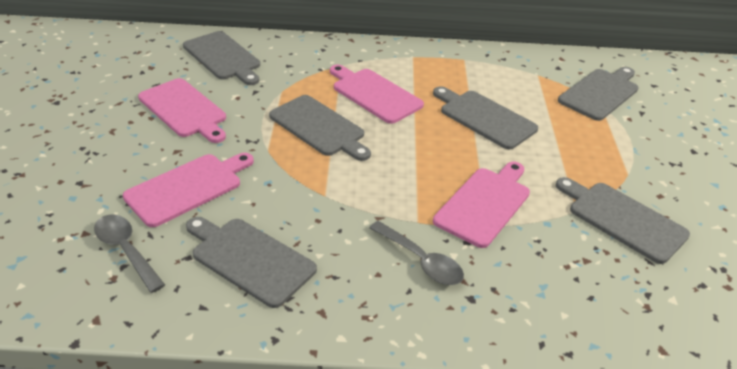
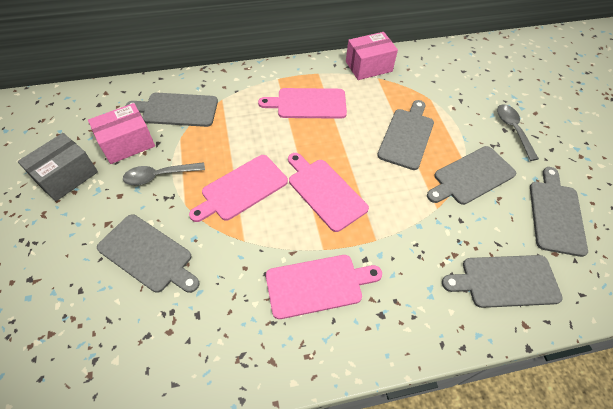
grey box: 0 -> 1
pink box: 0 -> 2

